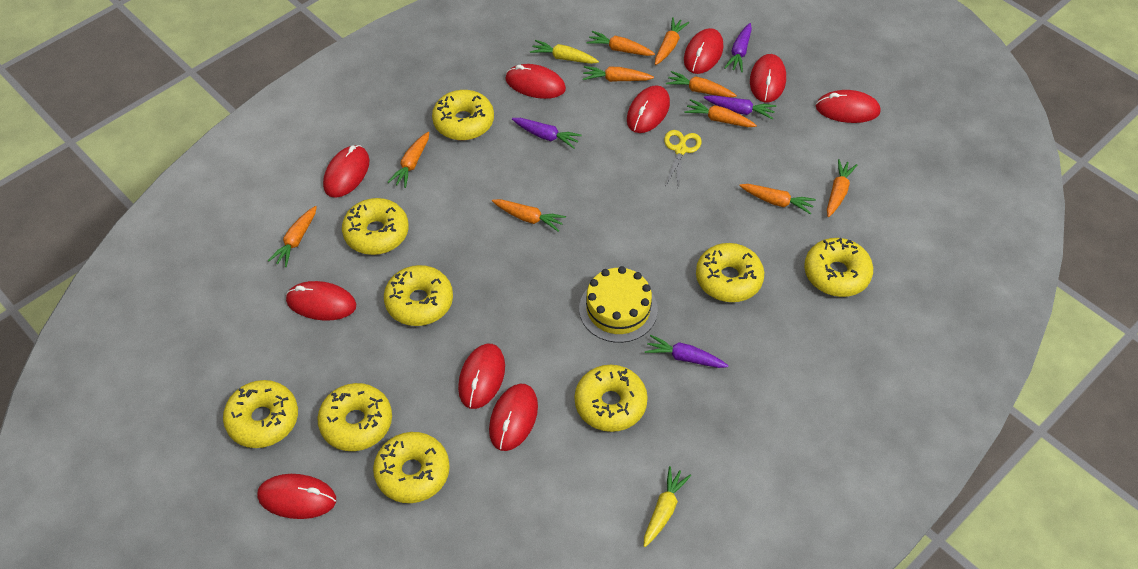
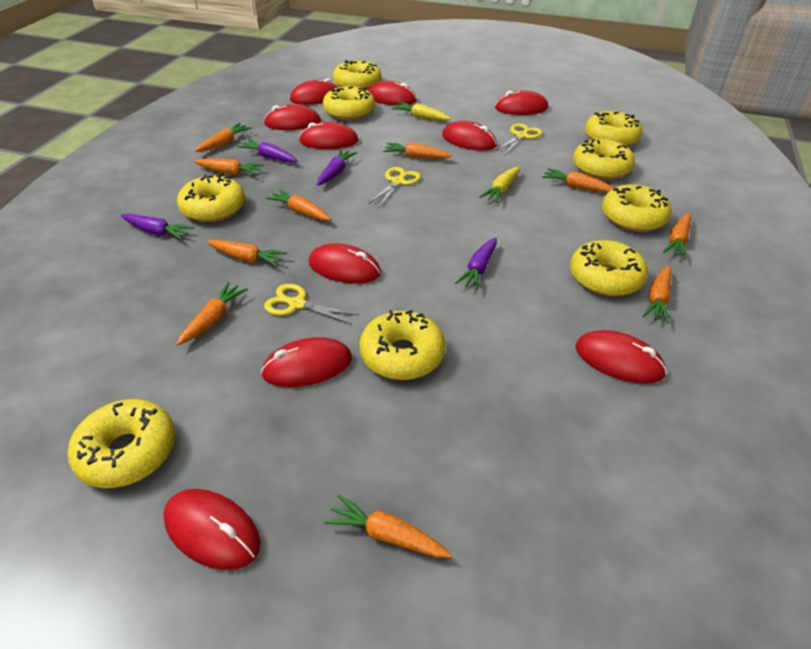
yellow cake: 1 -> 0
yellow scissors: 1 -> 3

